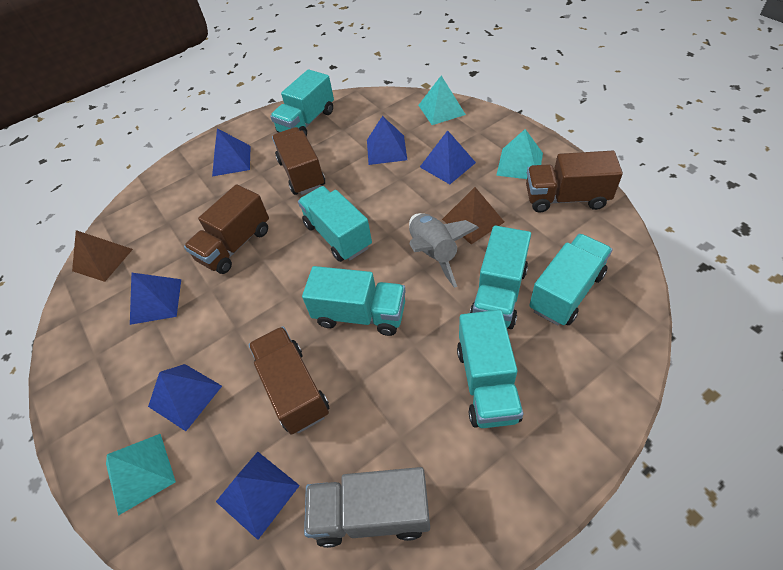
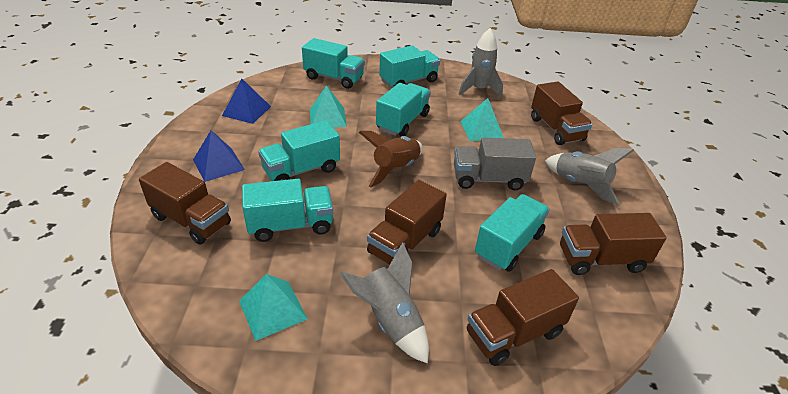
blue pyramid: 6 -> 2
brown pyramid: 2 -> 0
brown rocket: 0 -> 1
brown truck: 4 -> 5
grey rocket: 1 -> 3

